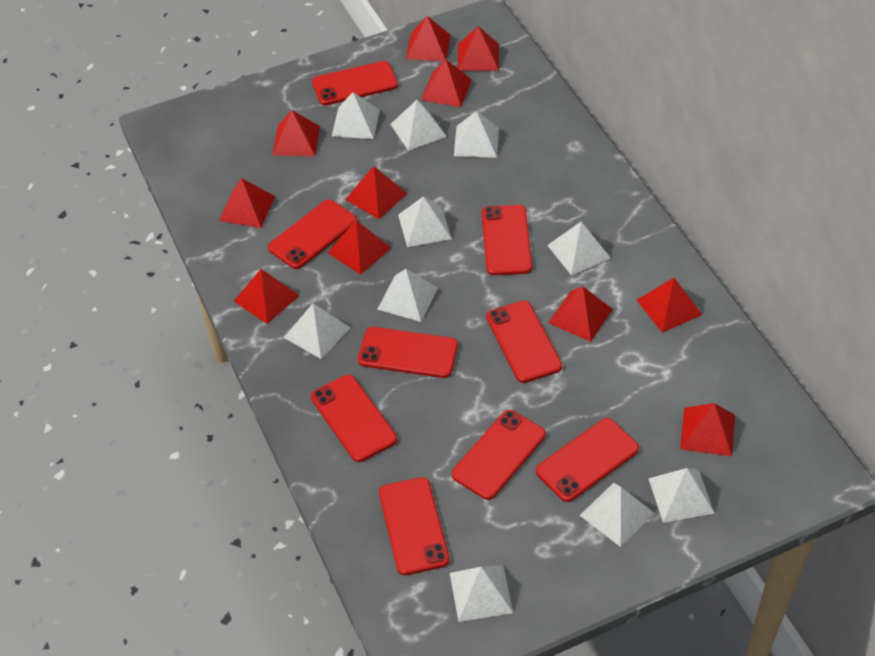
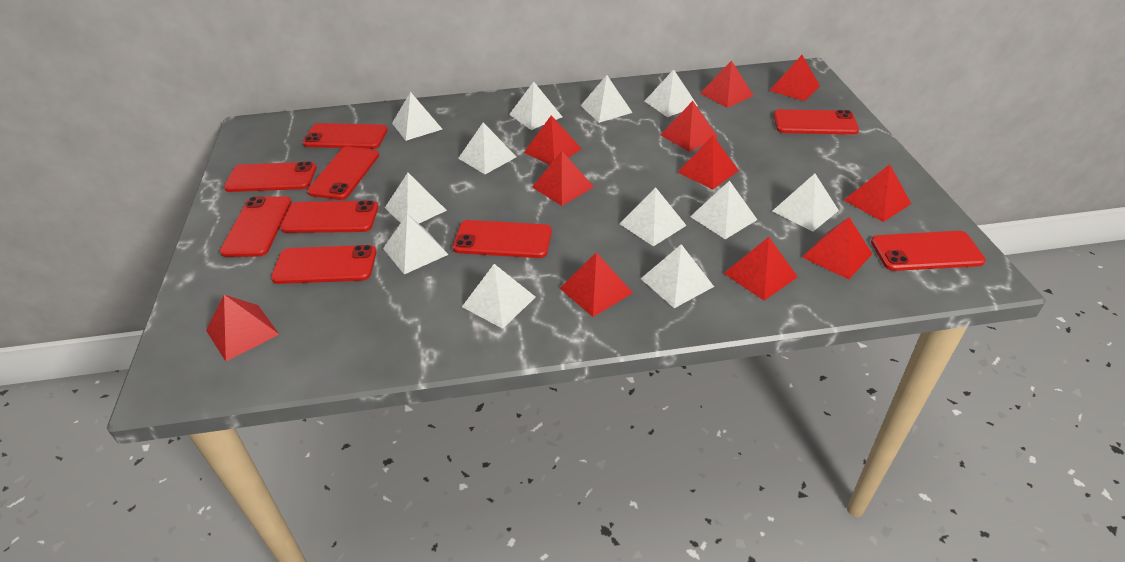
white pyramid: 10 -> 12

